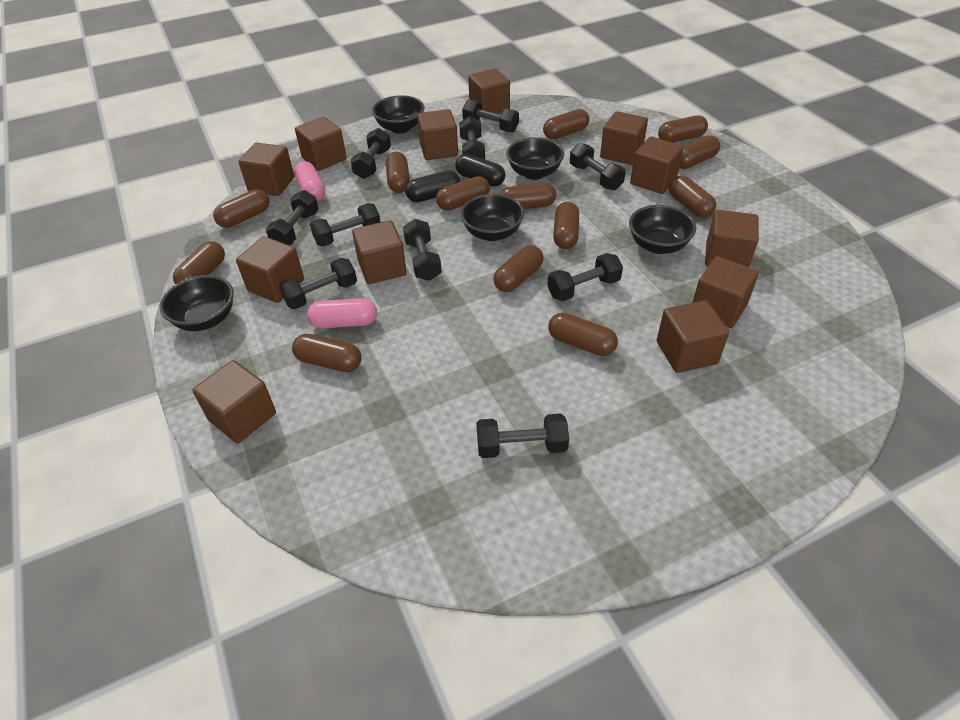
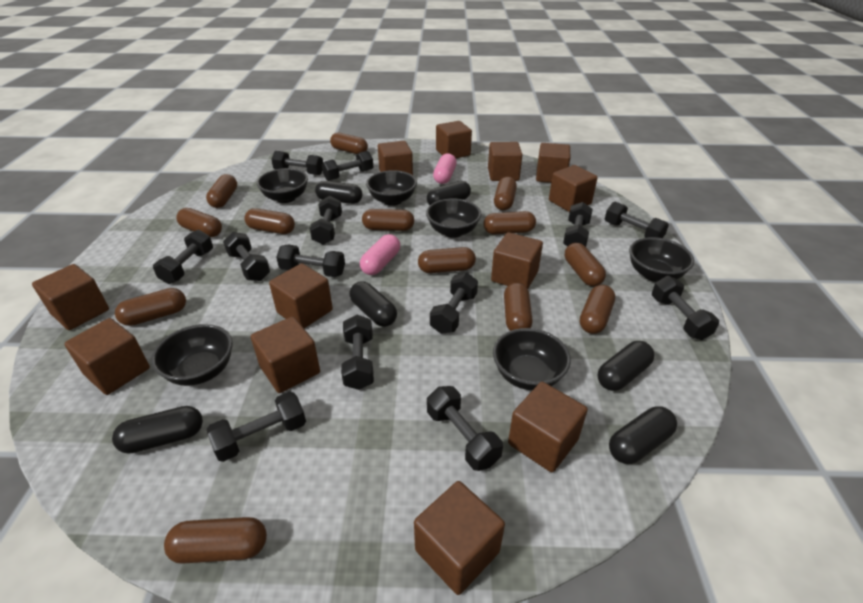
black bowl: 5 -> 6
black capsule: 2 -> 6
black dumbbell: 10 -> 13

